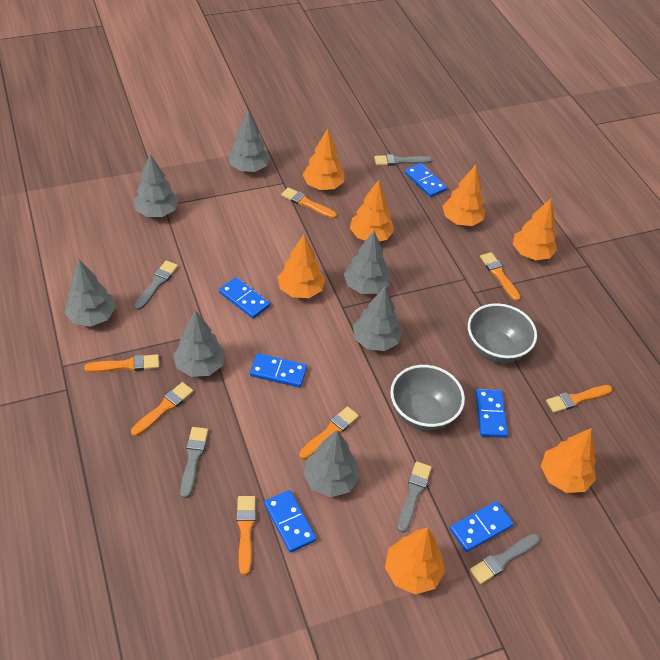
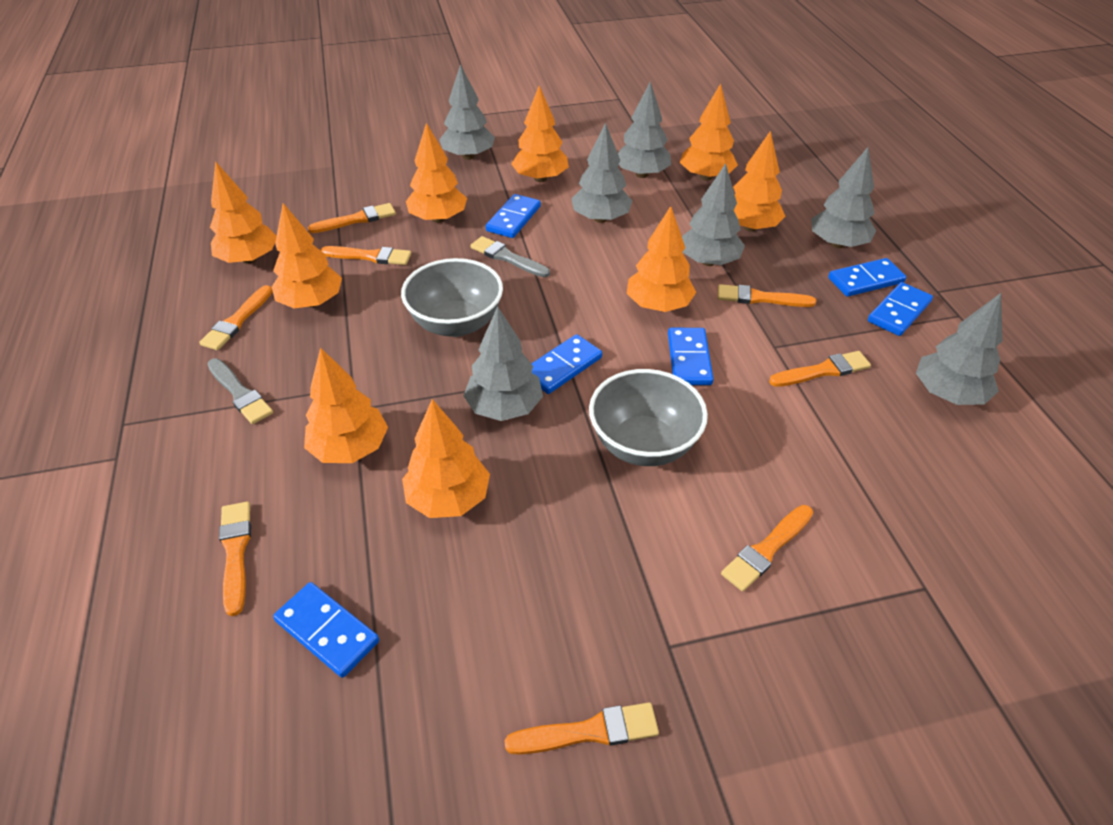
grey brush: 5 -> 2
orange brush: 7 -> 8
orange tree: 7 -> 9

